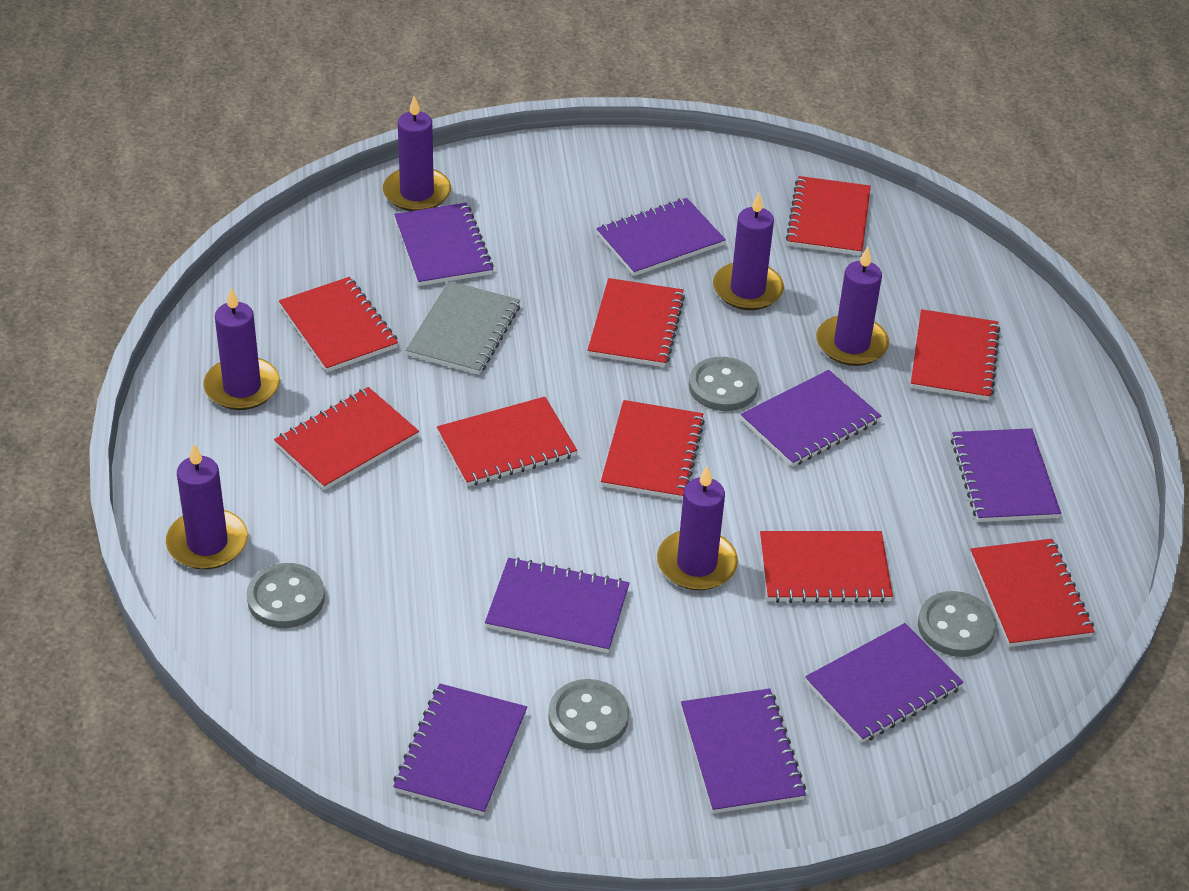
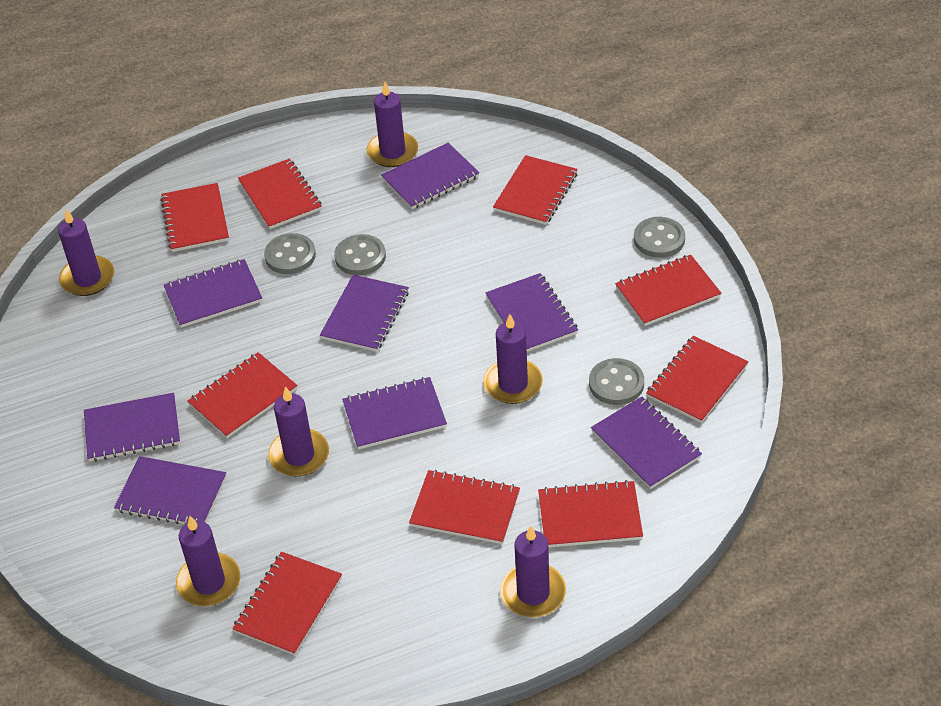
grey notebook: 1 -> 0

